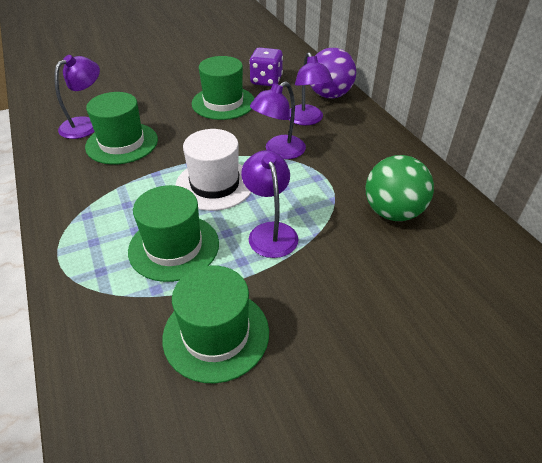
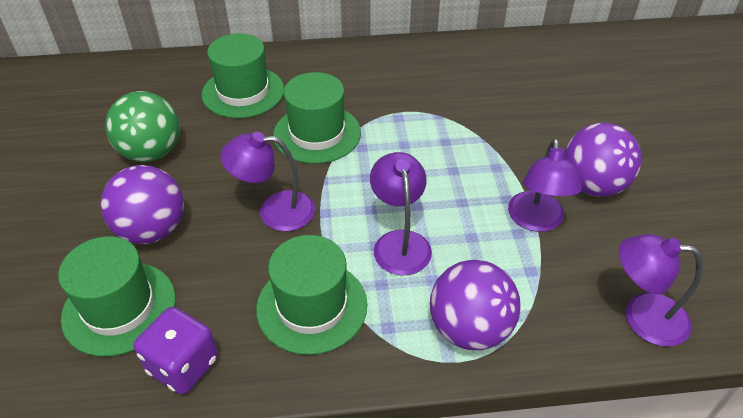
purple ball: 1 -> 3
white hat: 1 -> 0

